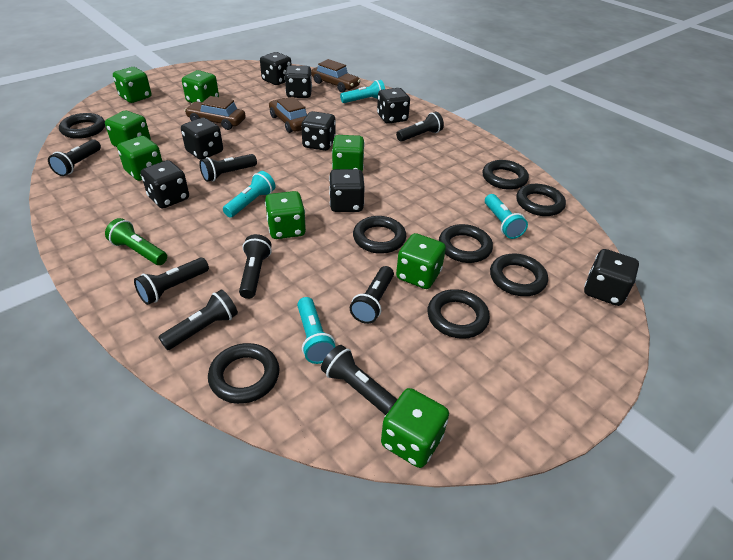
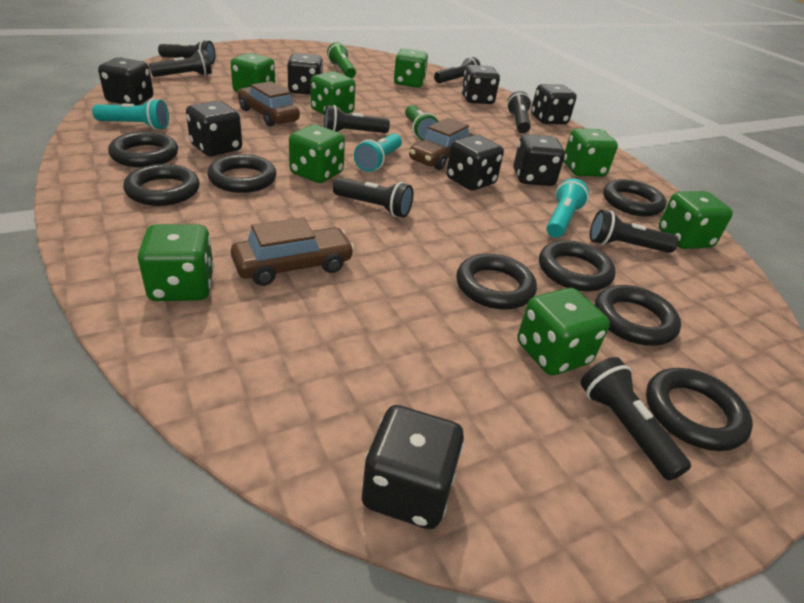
green flashlight: 1 -> 2
turquoise flashlight: 4 -> 3

